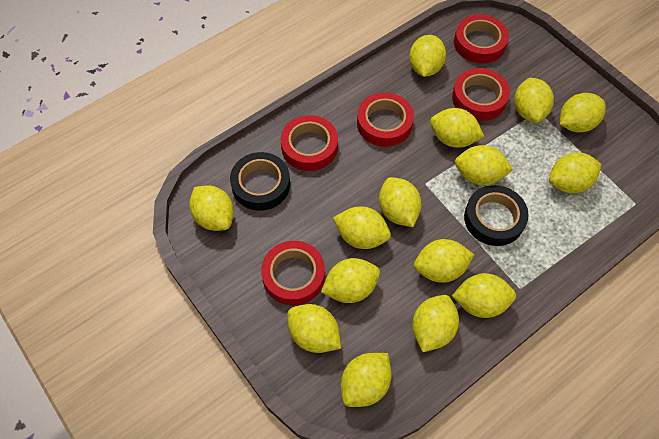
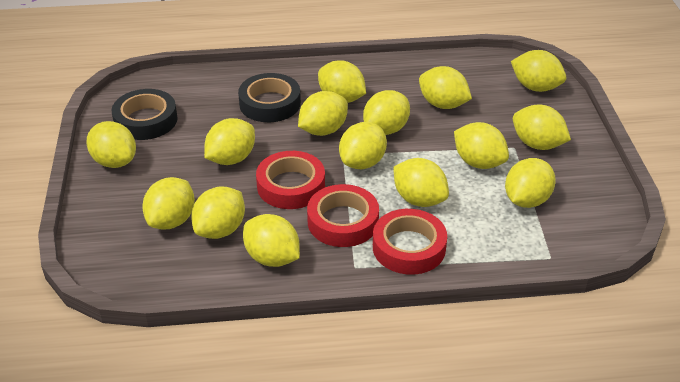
red tape: 5 -> 3

